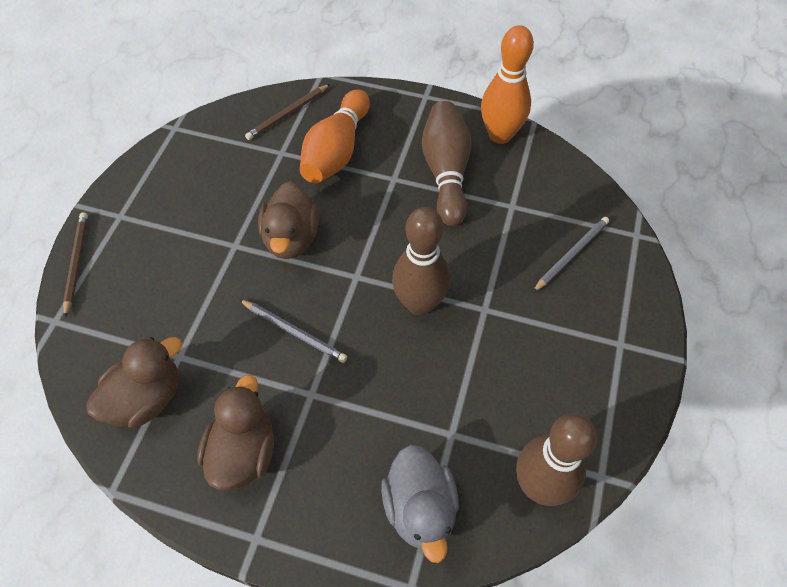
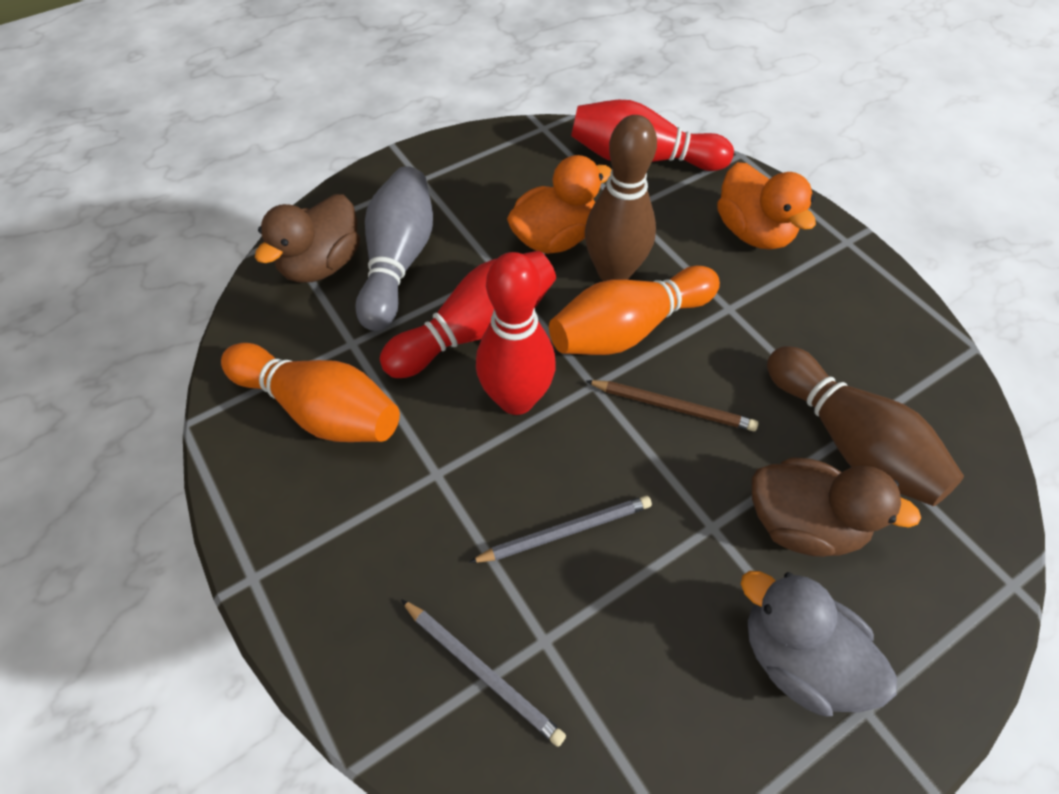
brown bowling pin: 3 -> 2
brown duck: 3 -> 2
brown pencil: 2 -> 1
grey bowling pin: 0 -> 1
orange duck: 0 -> 2
red bowling pin: 0 -> 3

